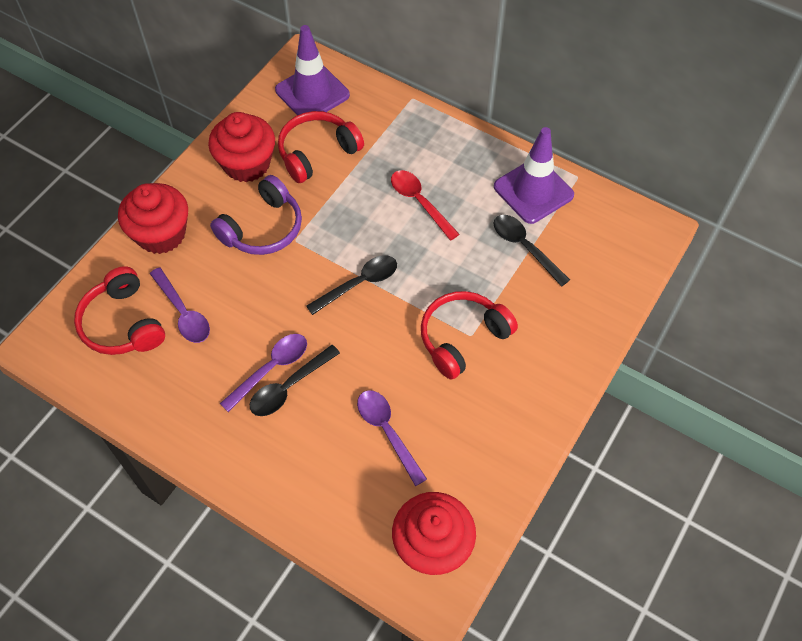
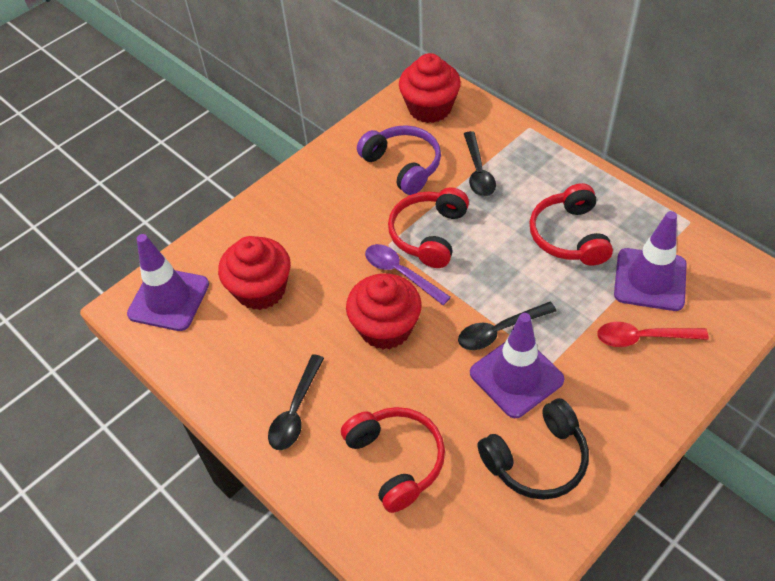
black headphones: 0 -> 1
purple spoon: 3 -> 1
purple traffic cone: 2 -> 3

